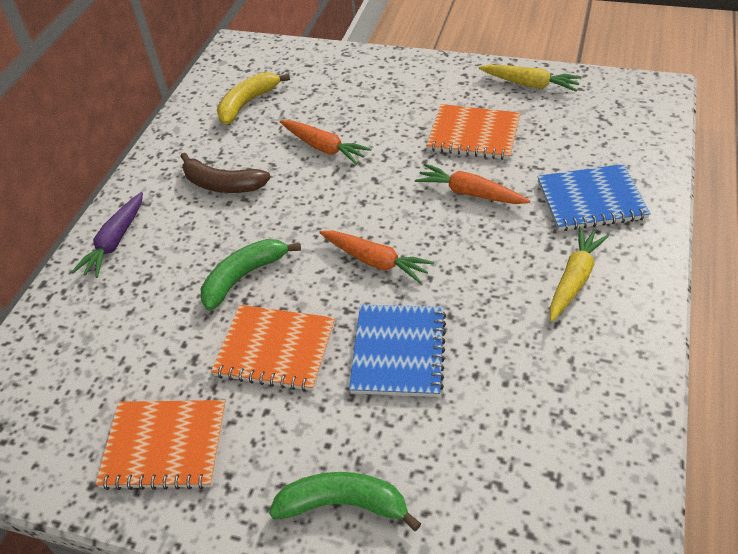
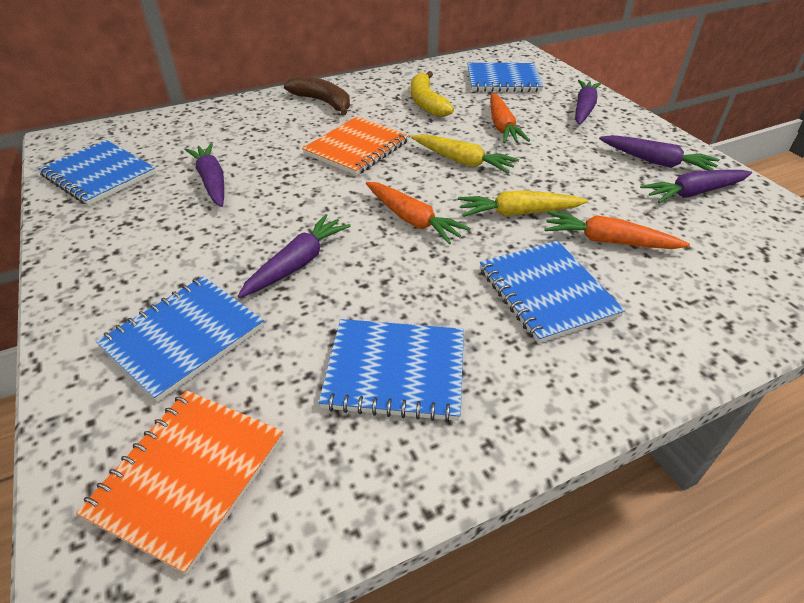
blue notebook: 2 -> 5
green banana: 2 -> 0
orange notebook: 3 -> 2
purple carrot: 1 -> 5

